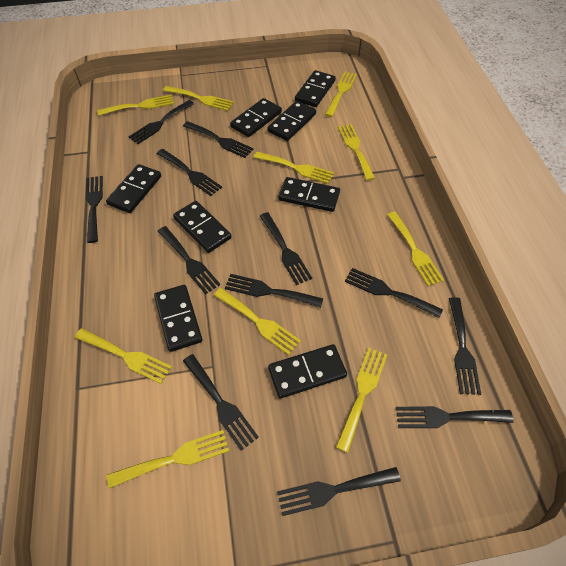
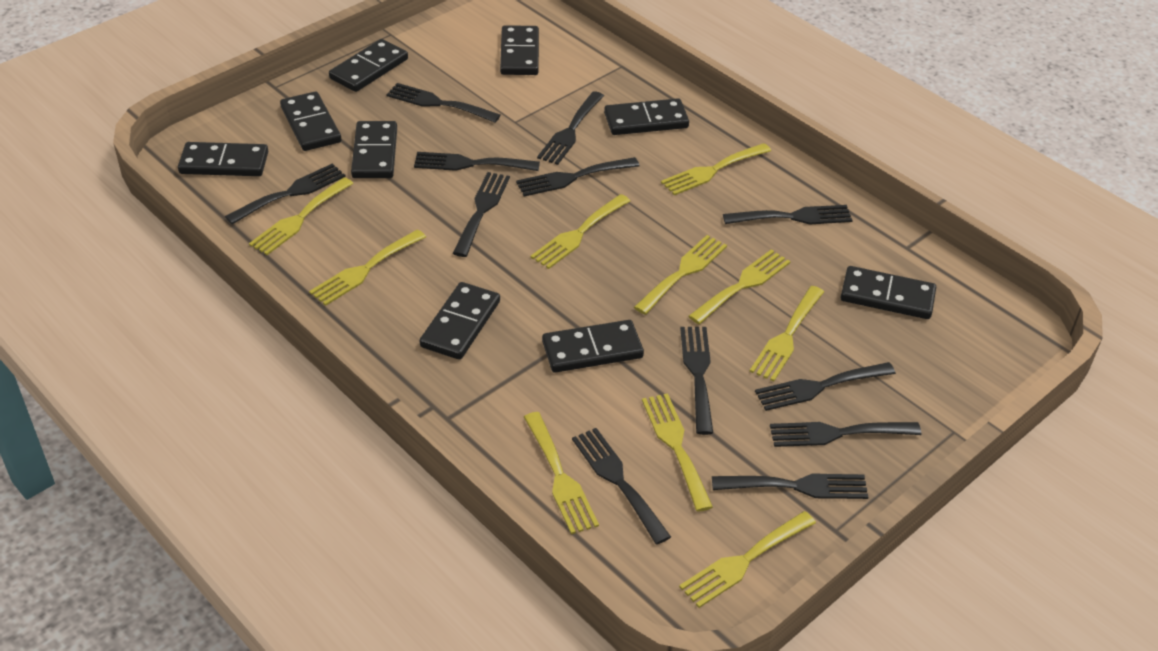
black domino: 8 -> 9

